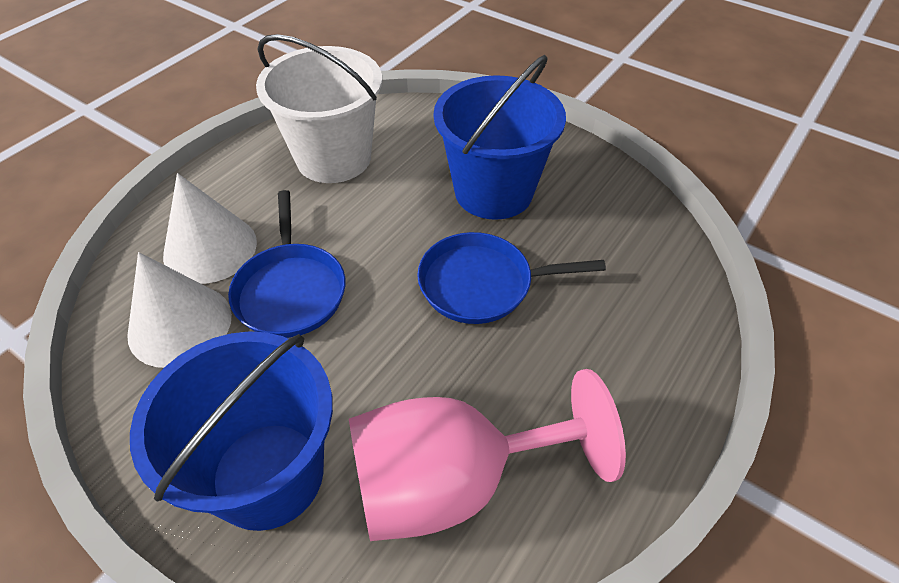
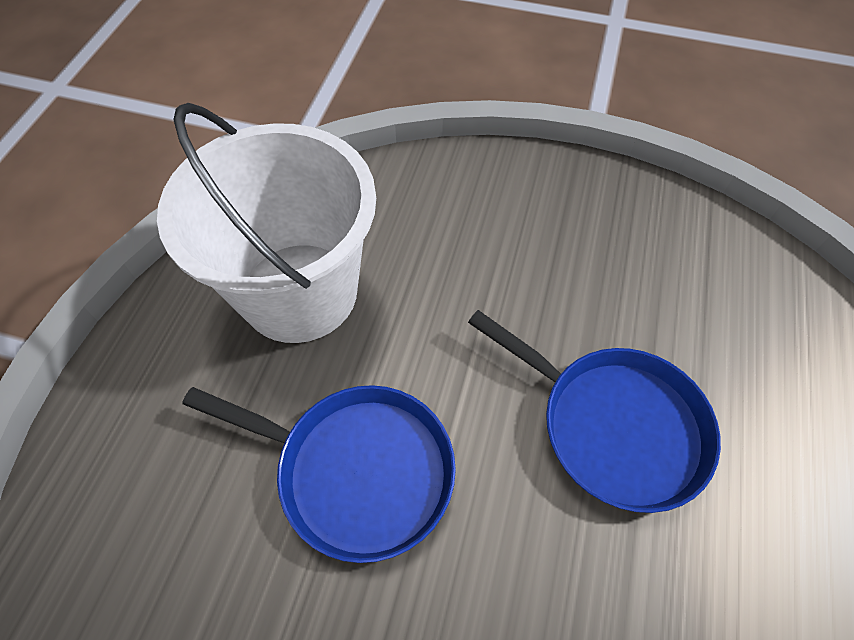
blue bucket: 2 -> 0
pink goblet: 1 -> 0
white cone: 2 -> 0

